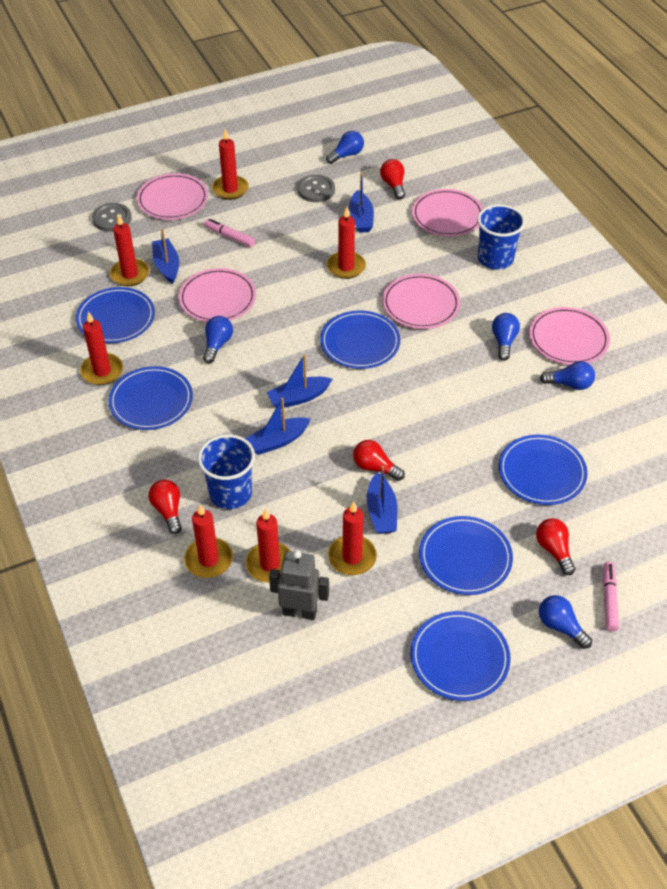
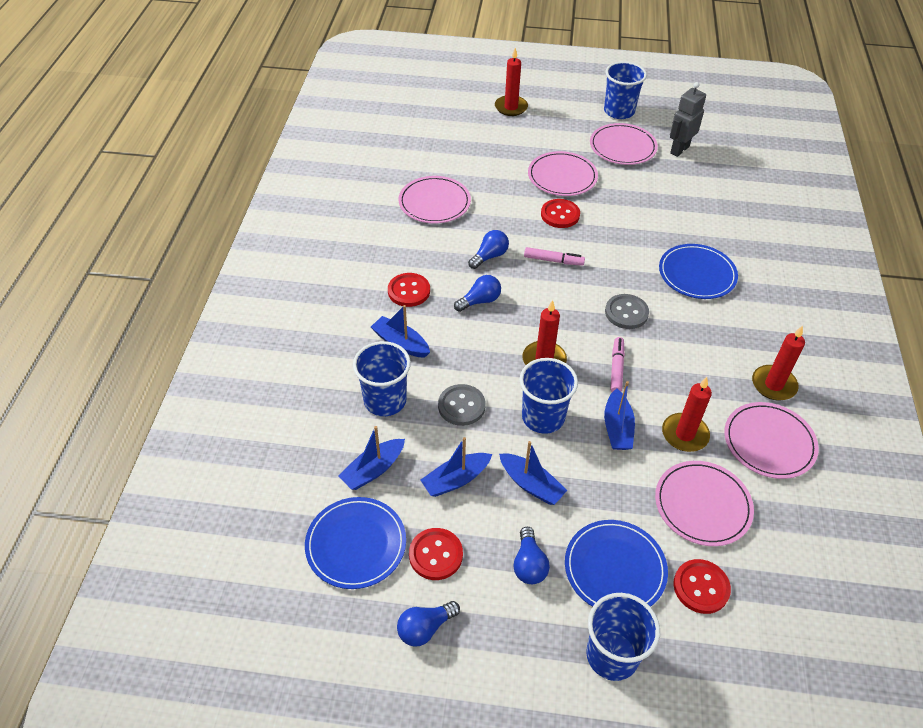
blue cup: 2 -> 4
blue light bulb: 5 -> 4
blue plate: 6 -> 3
red button: 0 -> 4
red candle: 7 -> 4
red light bulb: 4 -> 0

